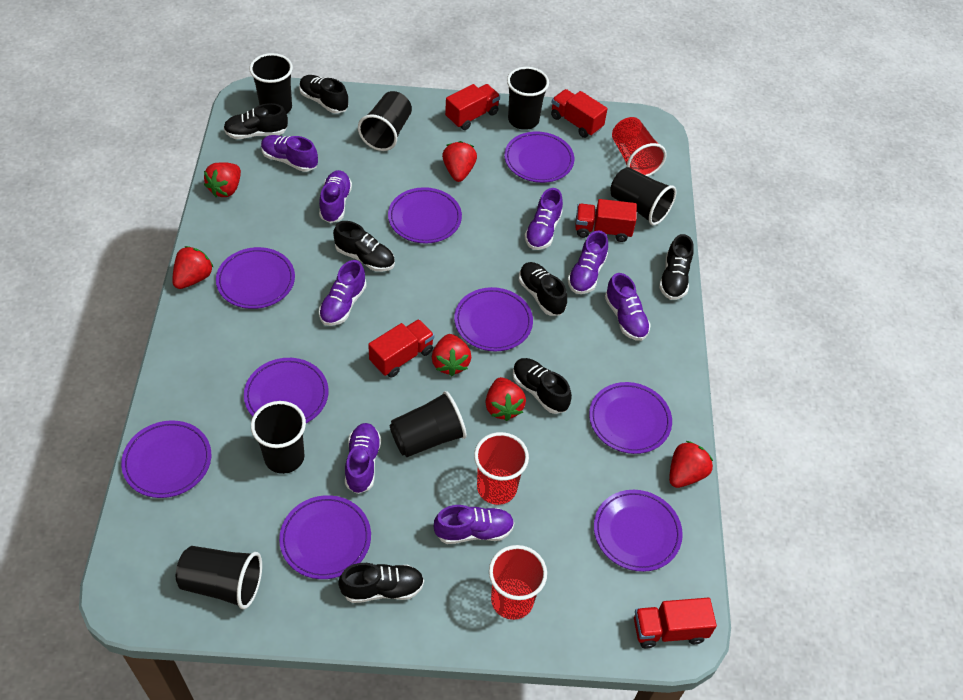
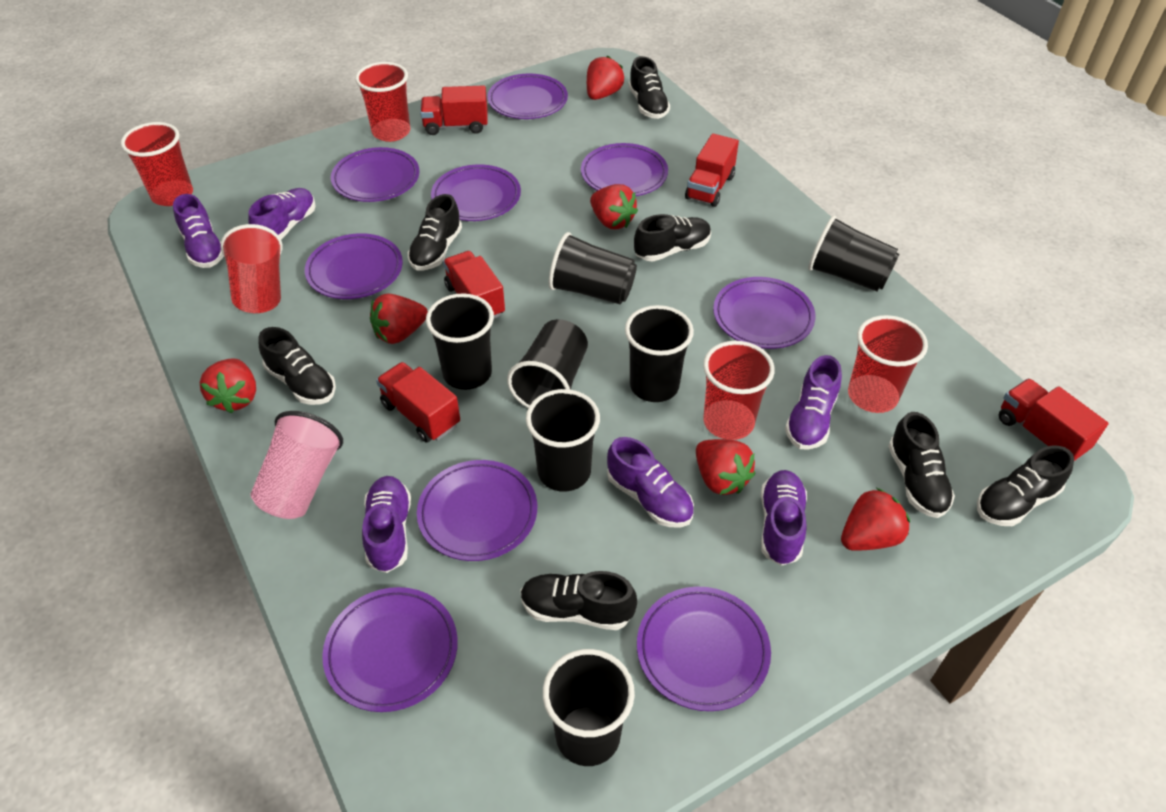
pink cup: 0 -> 1
purple shoe: 8 -> 6
red cup: 3 -> 5

